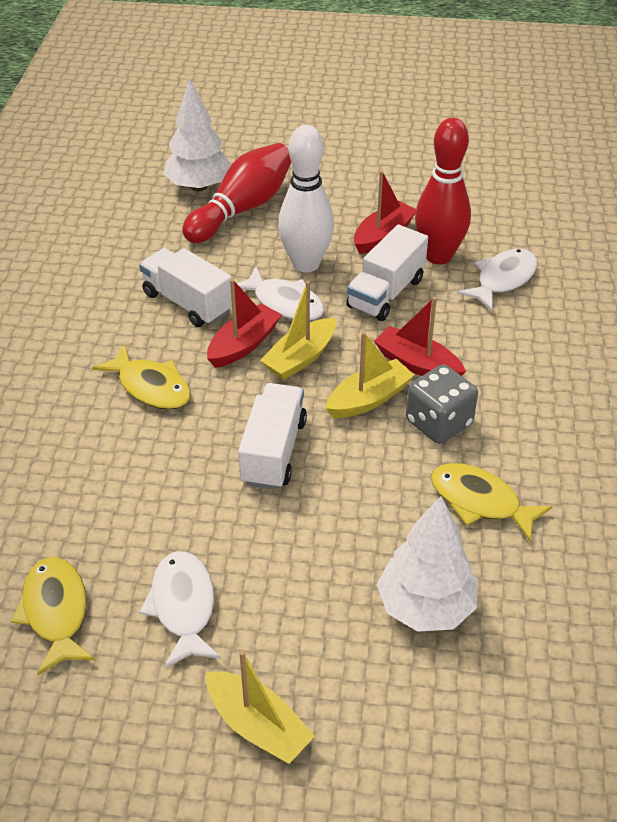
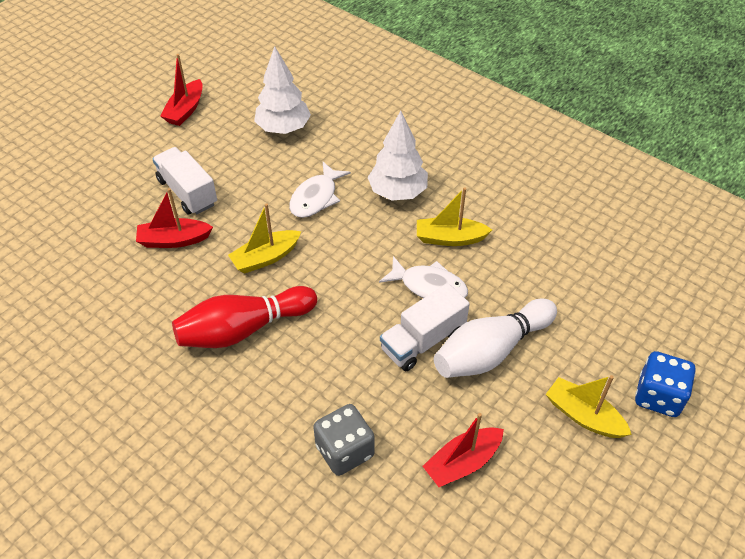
blue dice: 0 -> 1
red bowling pin: 2 -> 1
white fish: 3 -> 2
white truck: 3 -> 2
yellow fish: 3 -> 0

